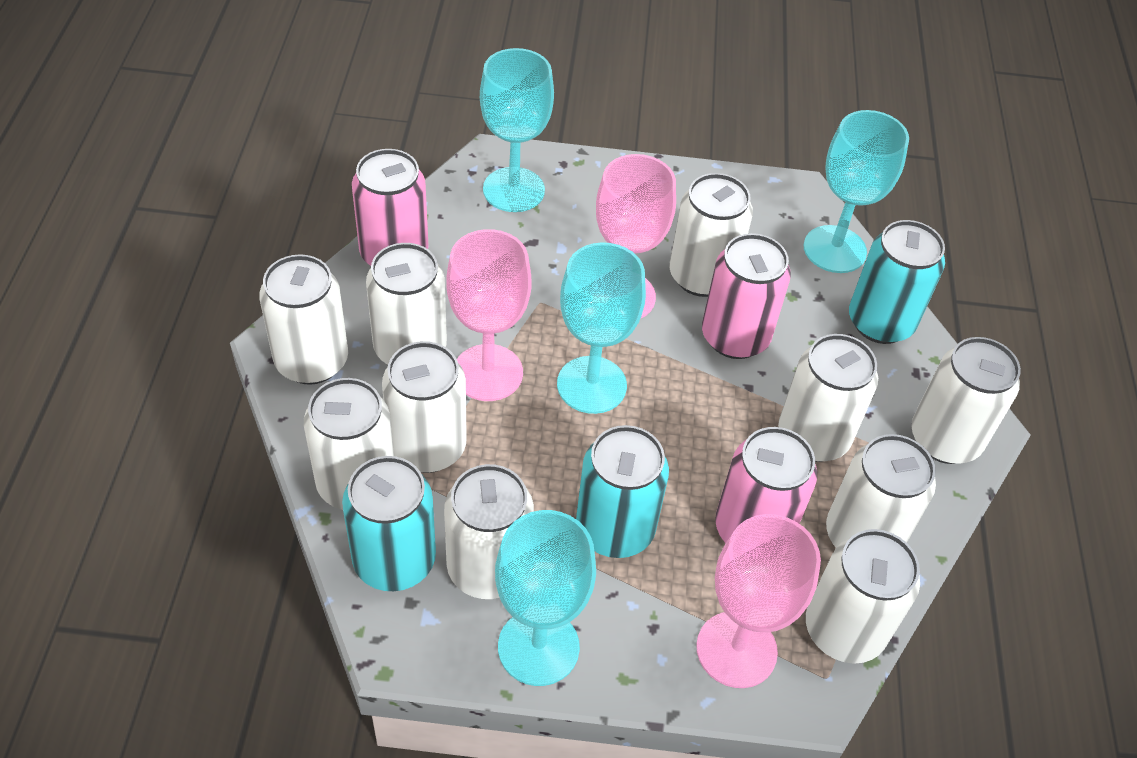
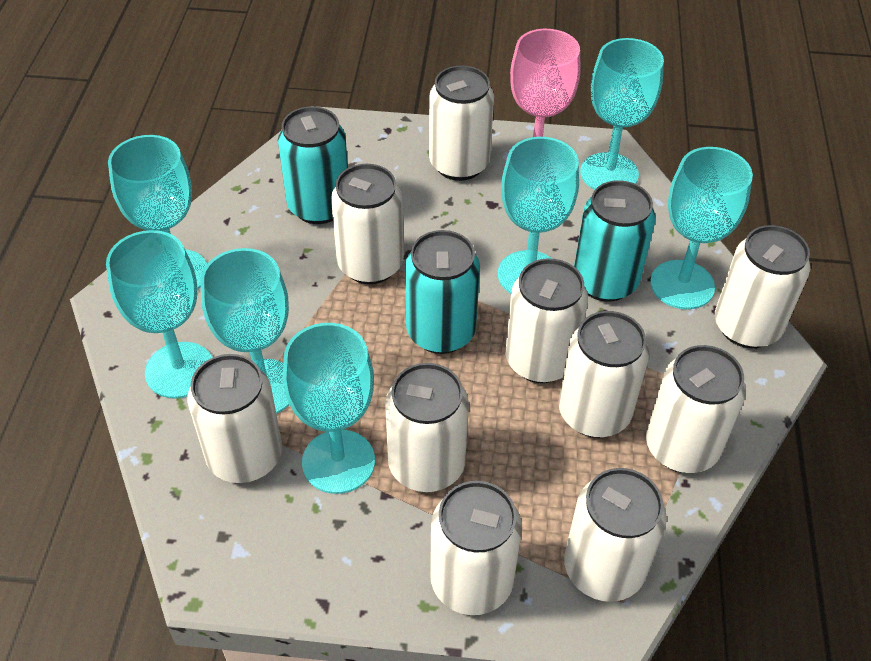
pink can: 3 -> 0
pink goblet: 3 -> 1
turquoise goblet: 4 -> 7

